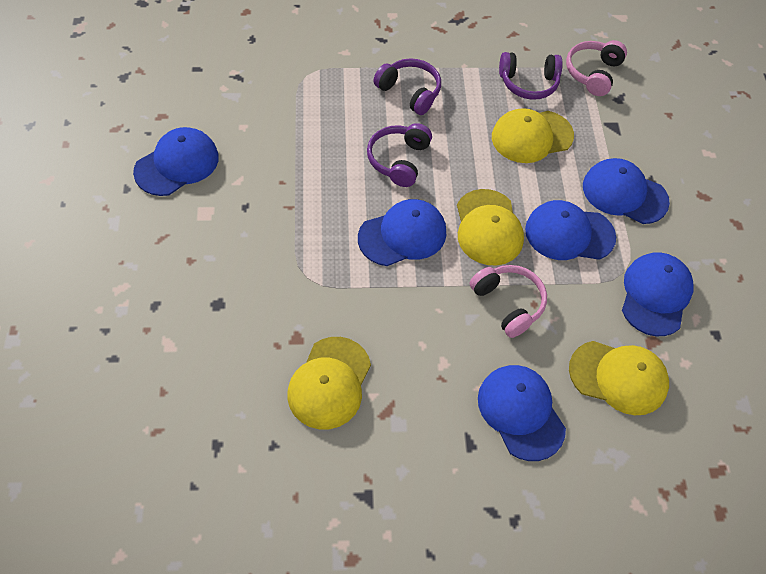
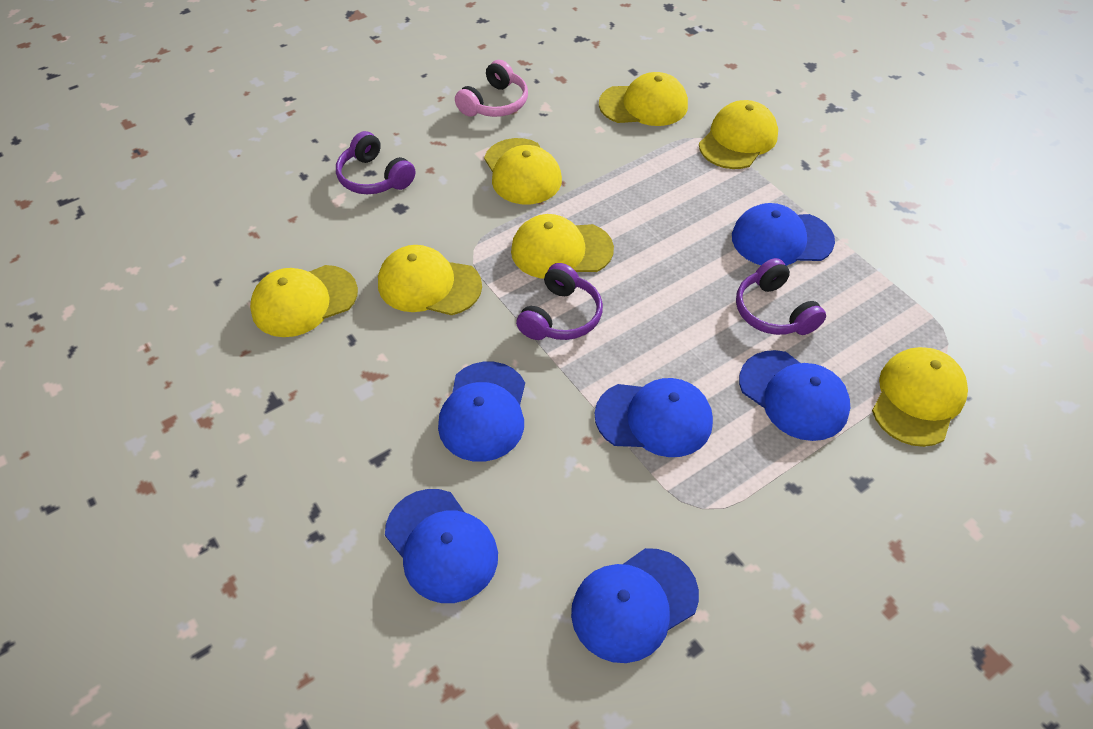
pink headphones: 2 -> 1
yellow cap: 4 -> 7

